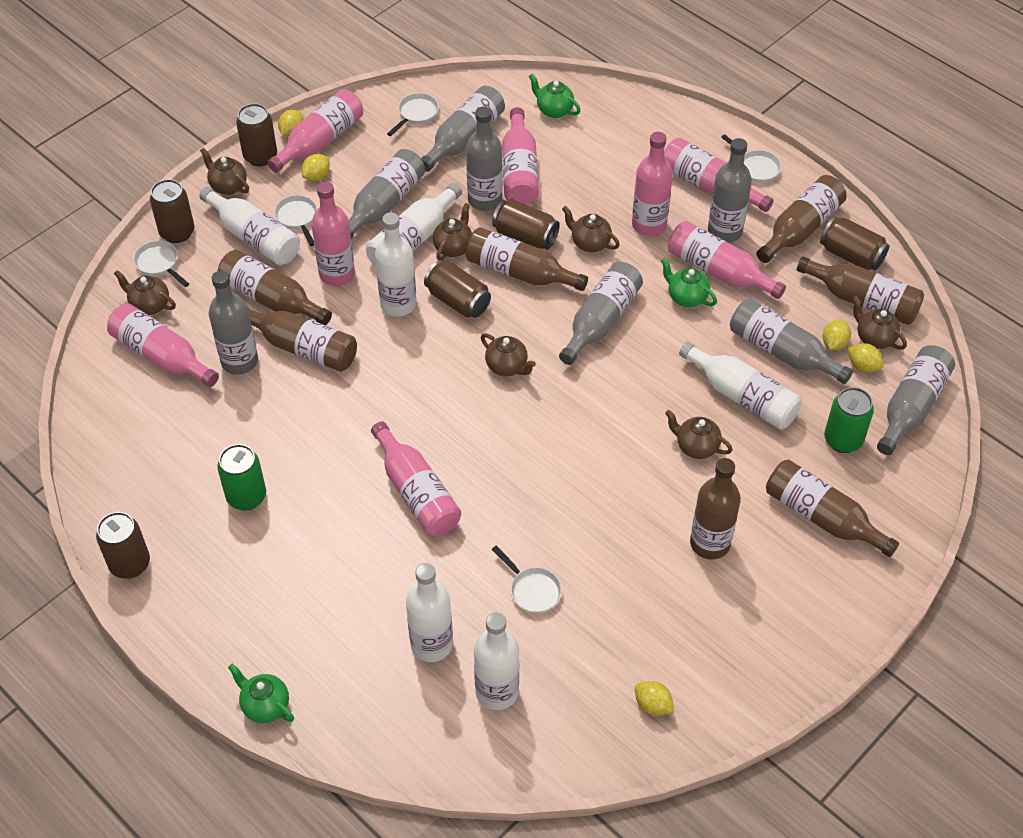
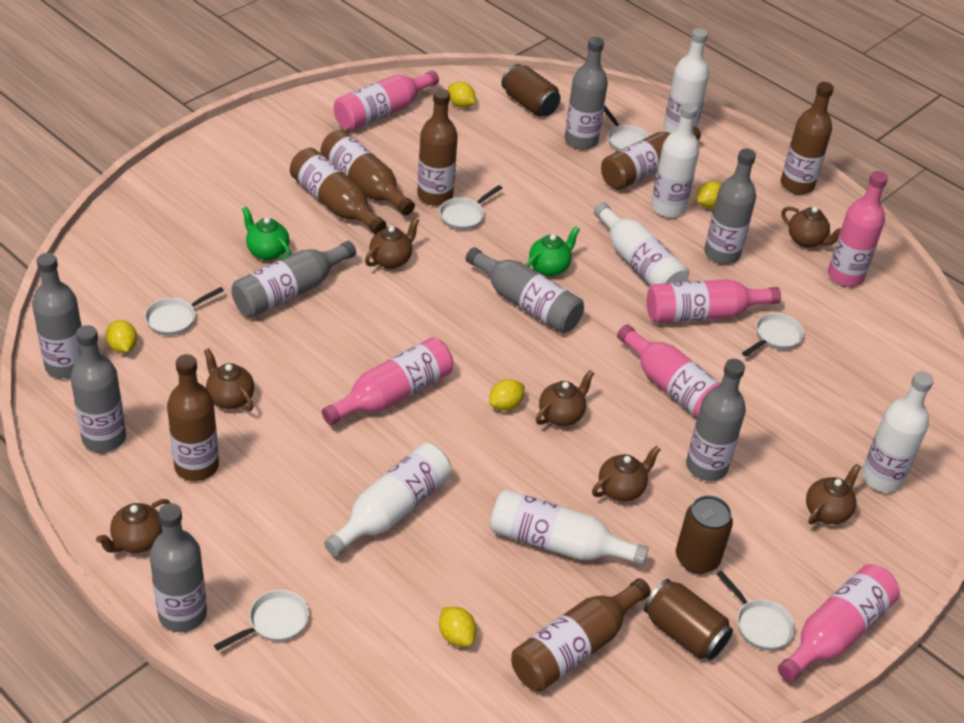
brown can: 6 -> 3
green can: 2 -> 0
green teapot: 3 -> 2
pink bottle: 8 -> 6
white pan: 5 -> 6

